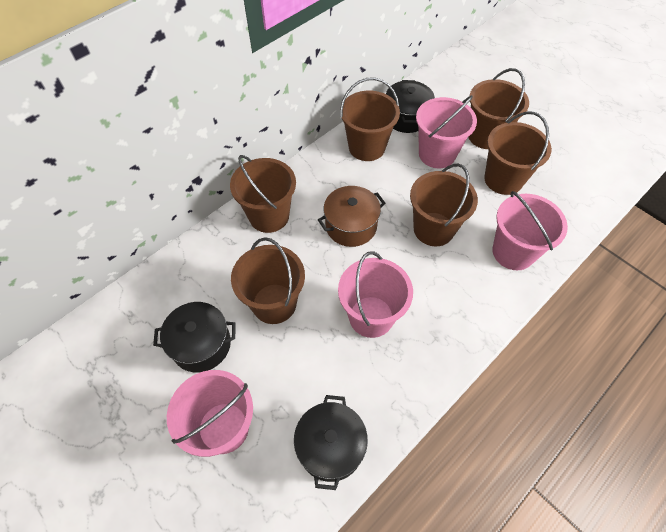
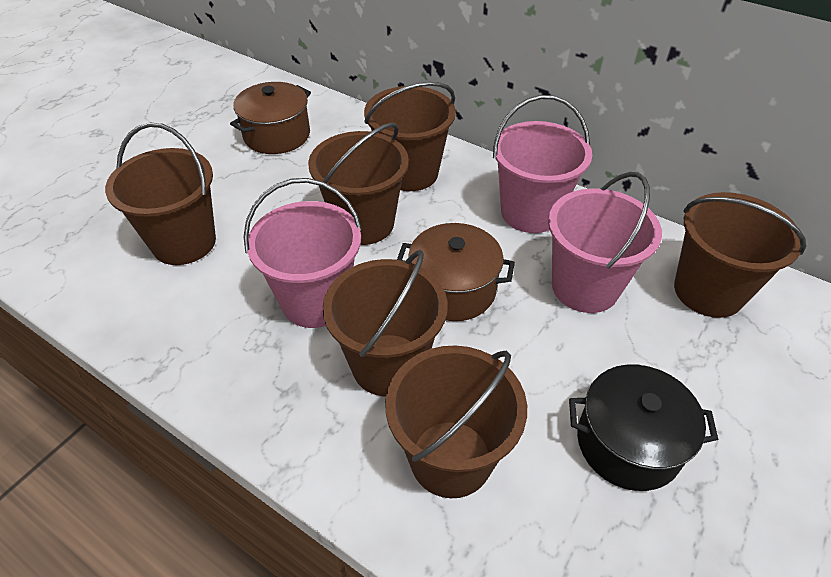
black pot: 3 -> 1
brown pot: 1 -> 2
pink bucket: 4 -> 3

